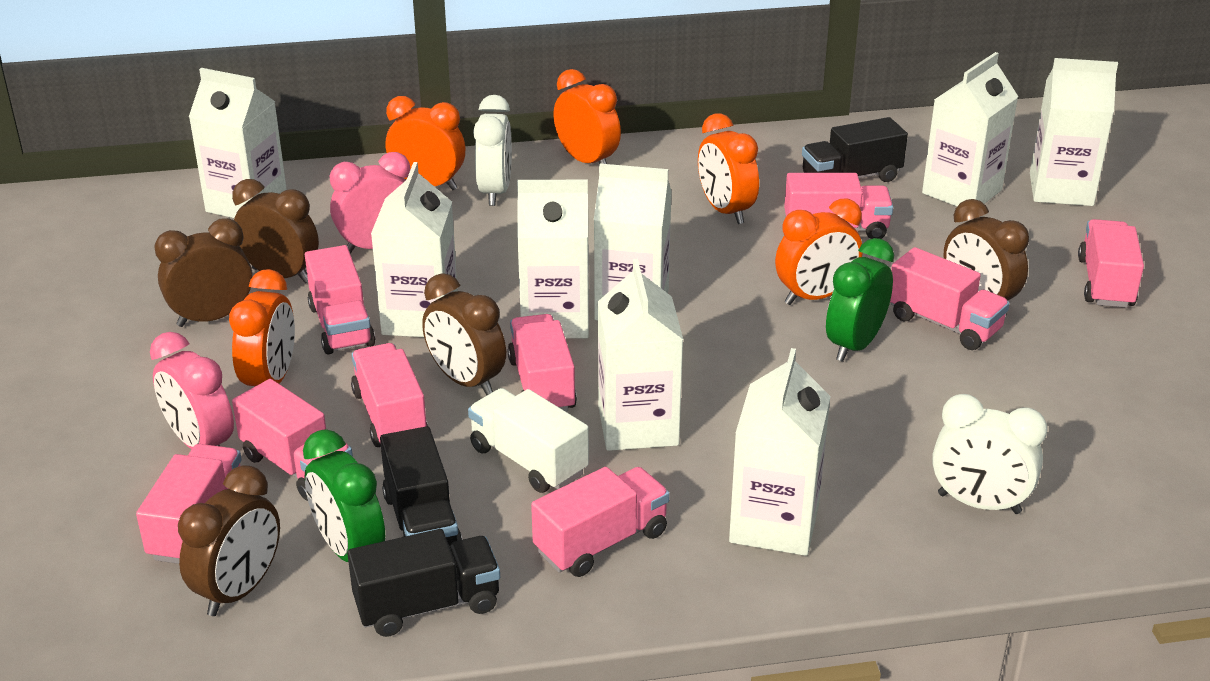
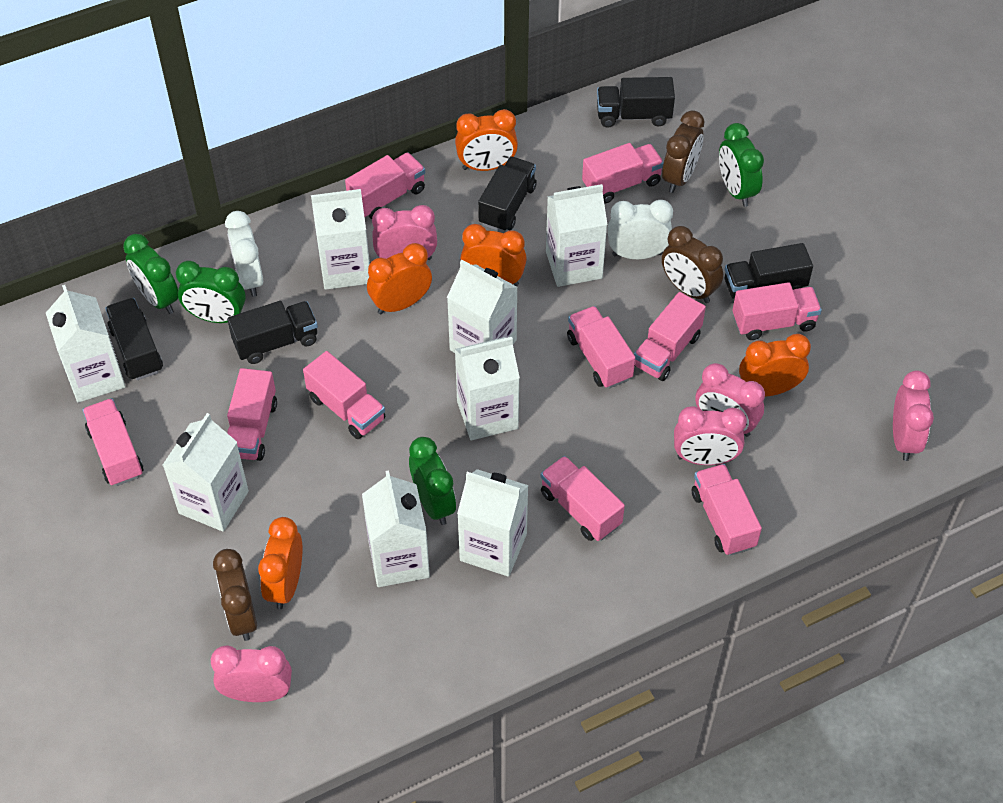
black truck: 3 -> 5
brown clock: 5 -> 3
green clock: 2 -> 4
pink clock: 2 -> 5
pink truck: 9 -> 10
white truck: 1 -> 0

